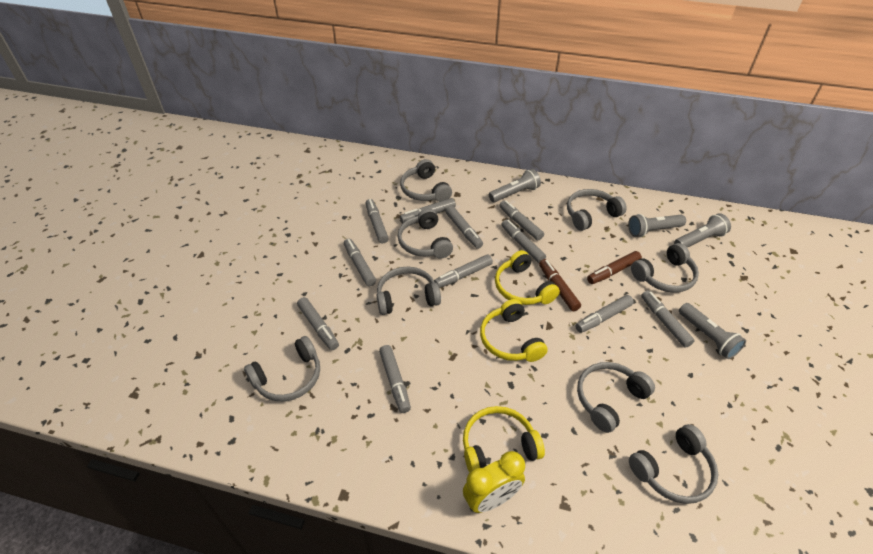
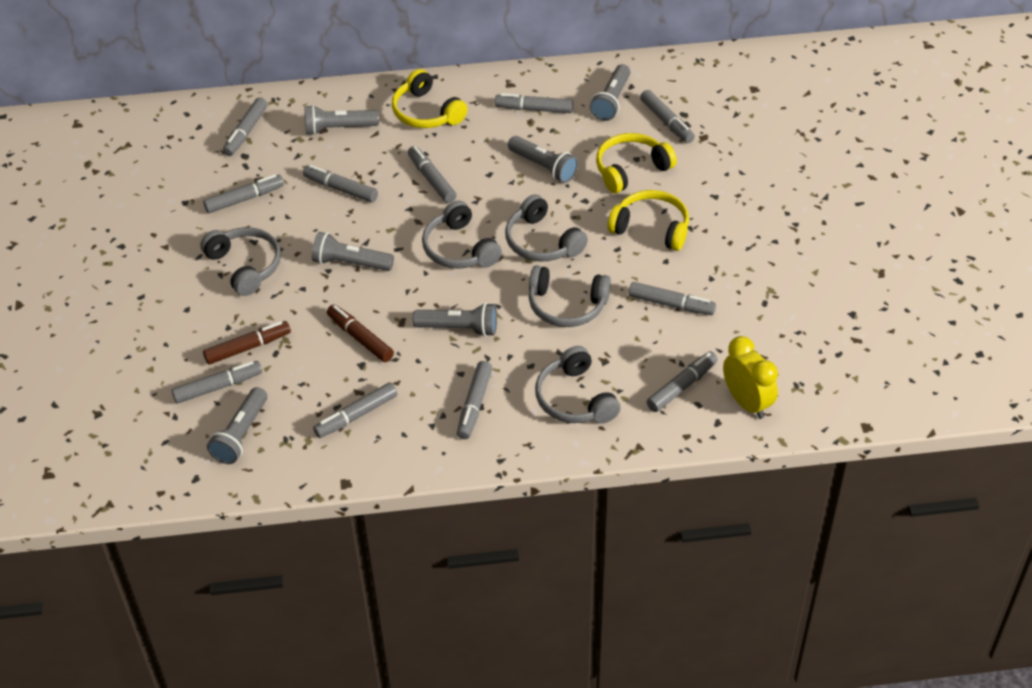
grey flashlight: 4 -> 6
grey headphones: 8 -> 5

